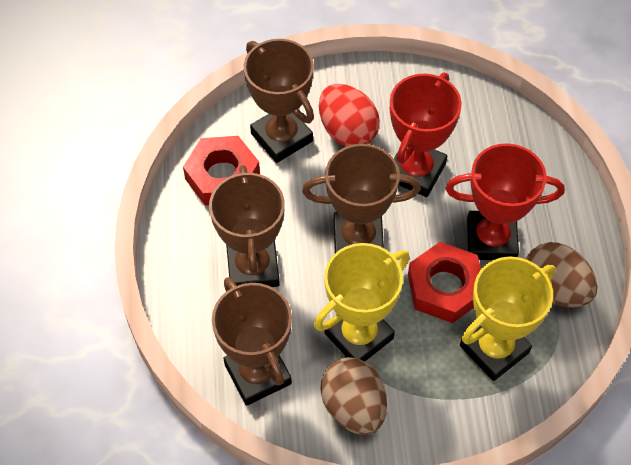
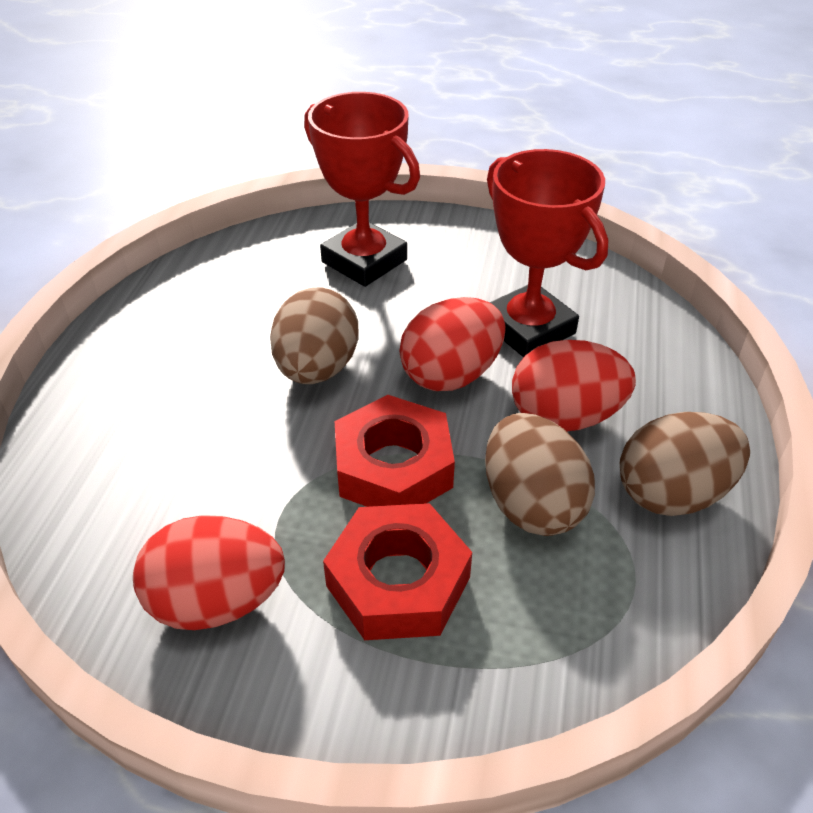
brown egg: 2 -> 3
brown trophy: 4 -> 0
red egg: 1 -> 3
yellow trophy: 2 -> 0

